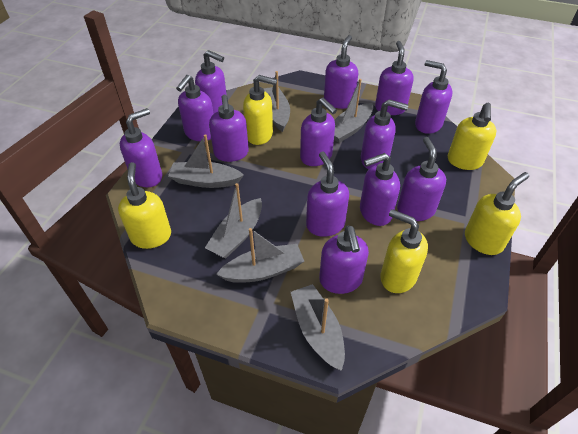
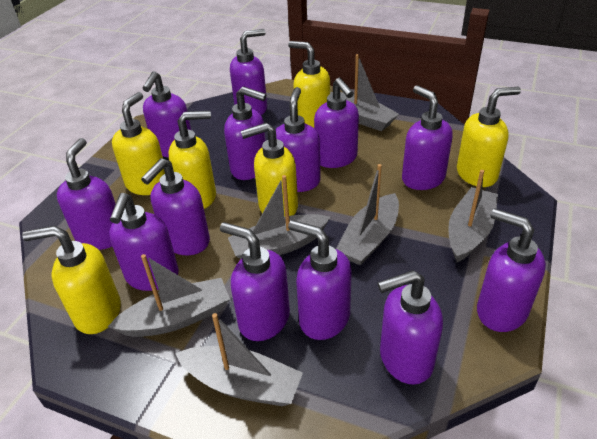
yellow soap dispenser: 5 -> 6

